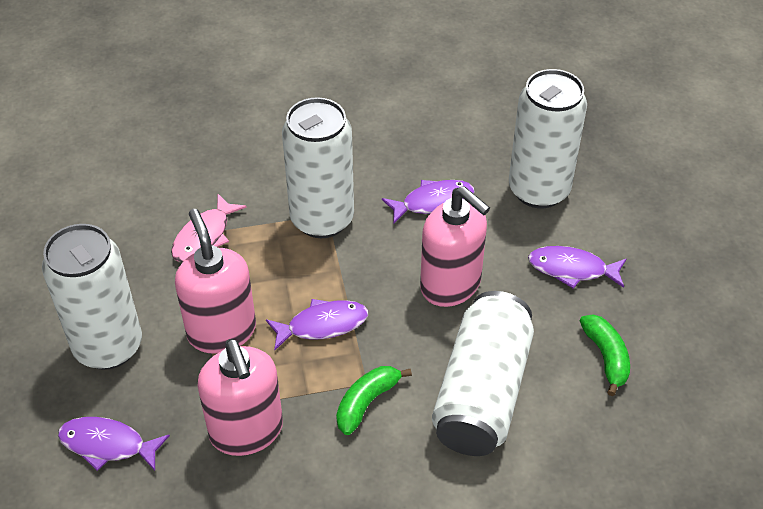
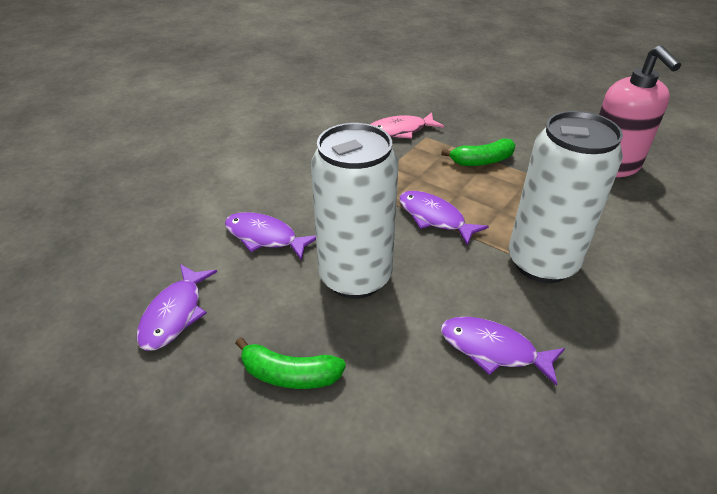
pink soap dispenser: 3 -> 1
white can: 4 -> 2

